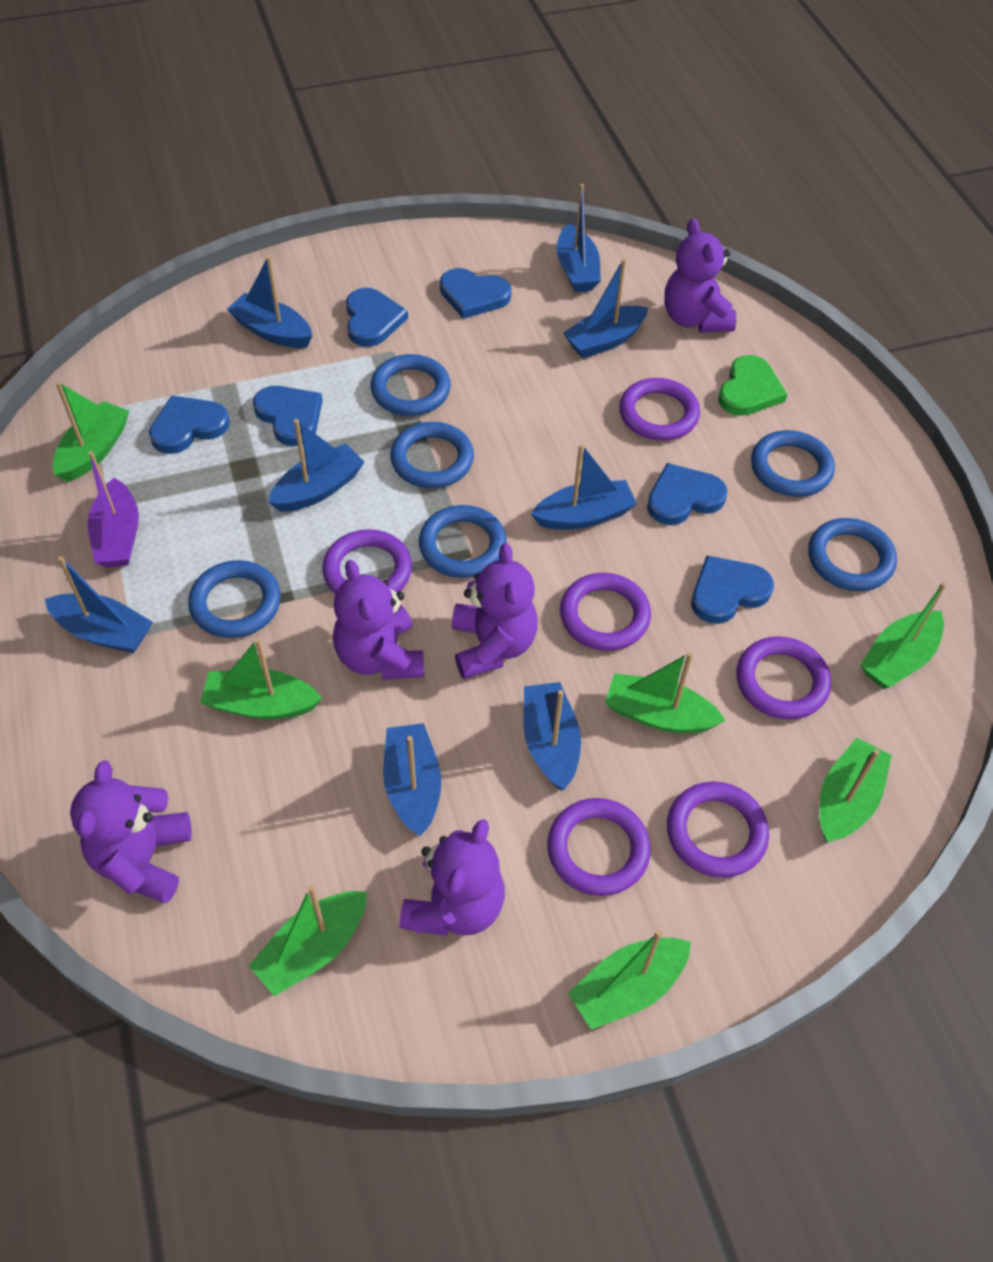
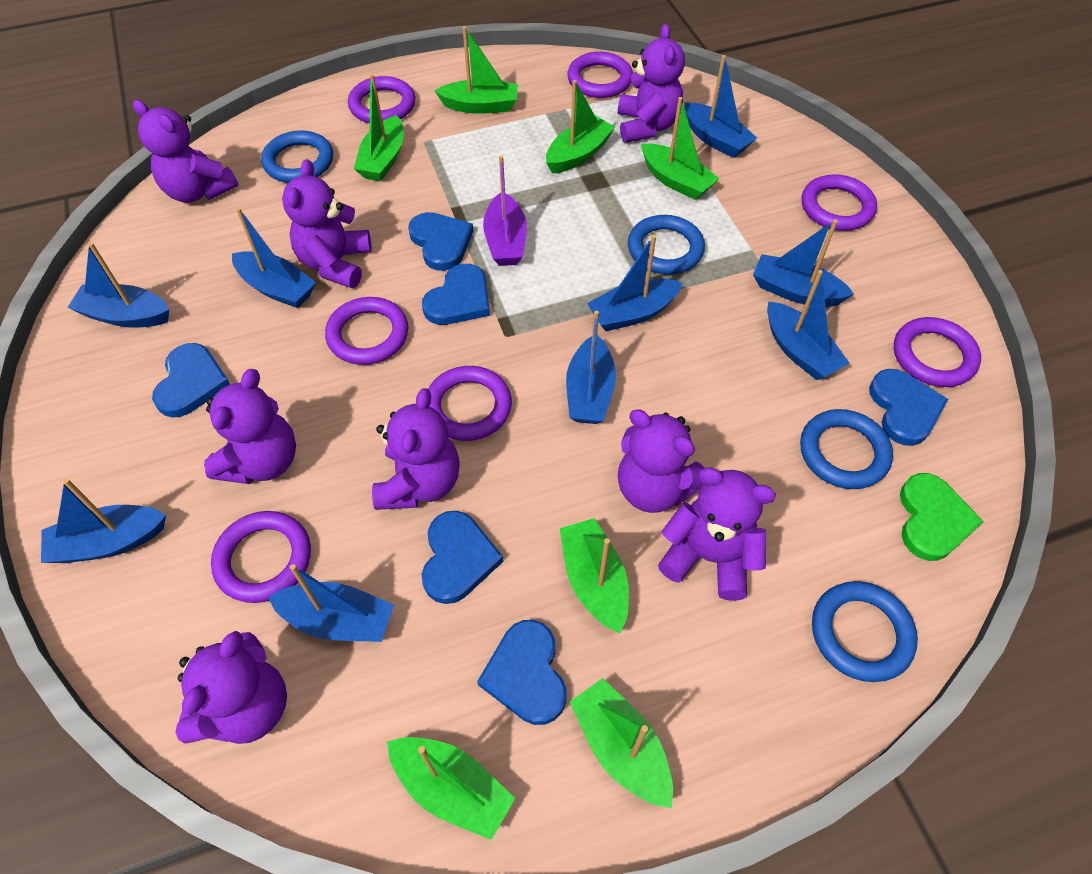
blue boat: 8 -> 9
blue ring: 6 -> 4
purple ring: 6 -> 7
purple teddy bear: 5 -> 8

